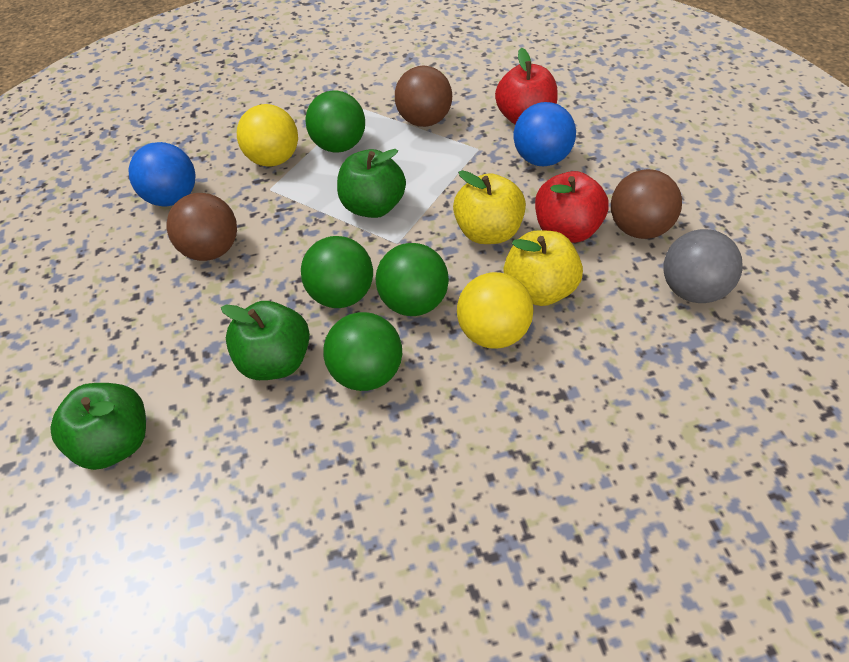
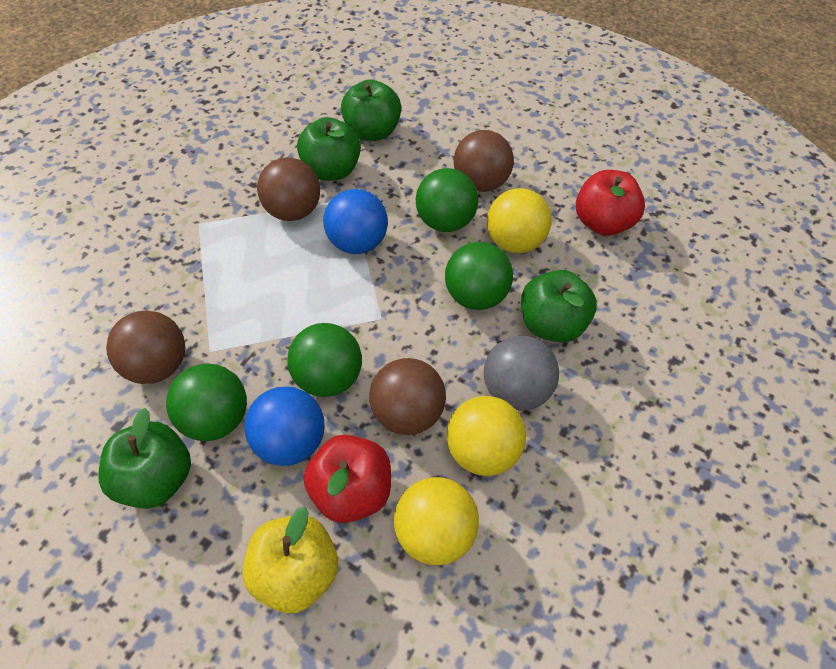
brown ball: 3 -> 4
green apple: 3 -> 4
yellow apple: 2 -> 1
yellow ball: 2 -> 3

